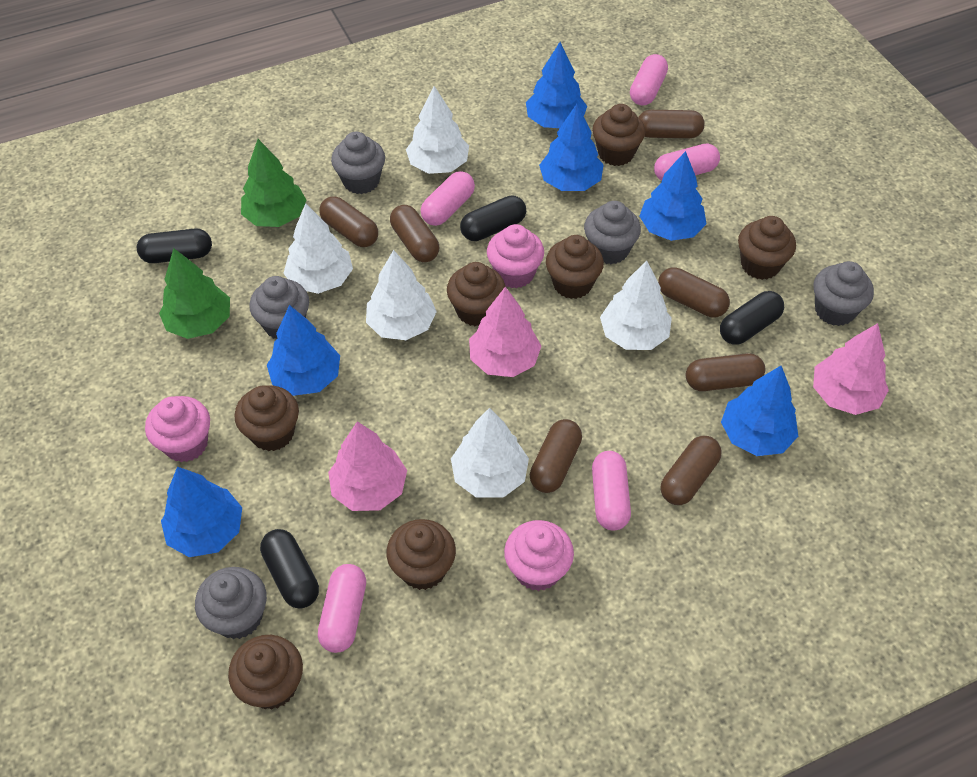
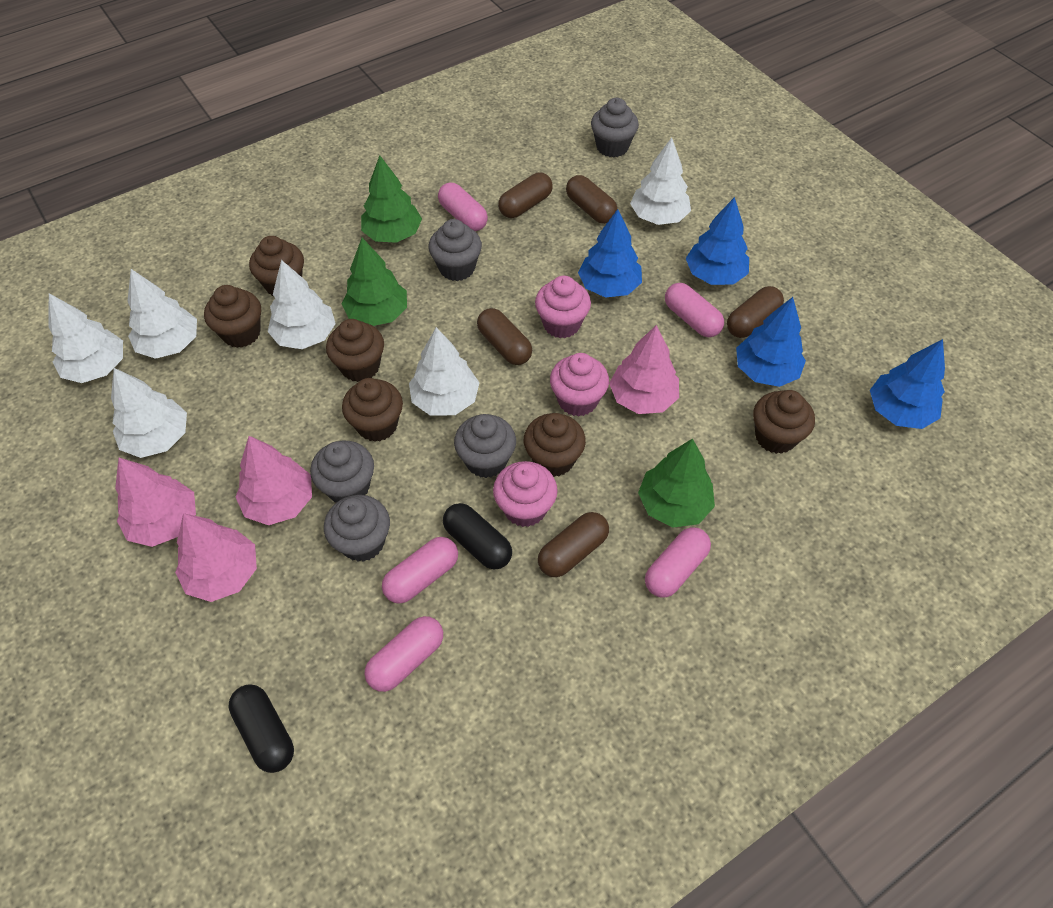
black capsule: 4 -> 2
blue tree: 6 -> 4
brown capsule: 7 -> 5
brown cupcake: 7 -> 6
green tree: 2 -> 3
pink tree: 3 -> 4
white tree: 5 -> 6

